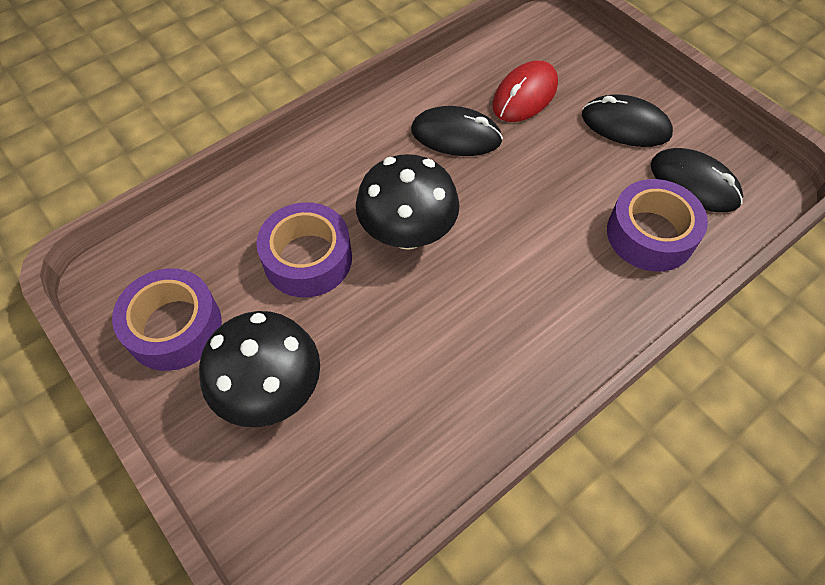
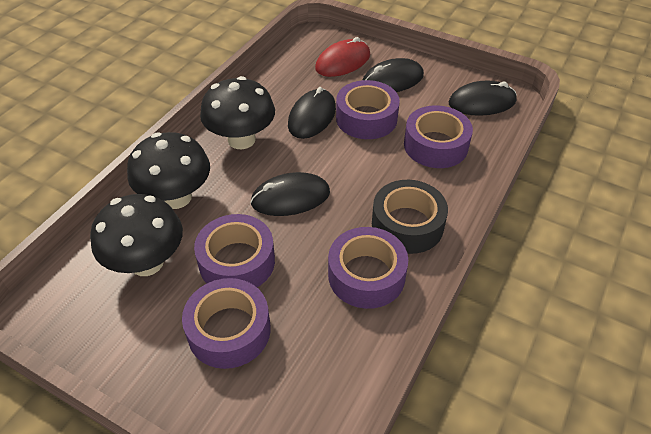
black mouse: 3 -> 4
black mushroom: 2 -> 3
black tape: 0 -> 1
purple tape: 3 -> 5

